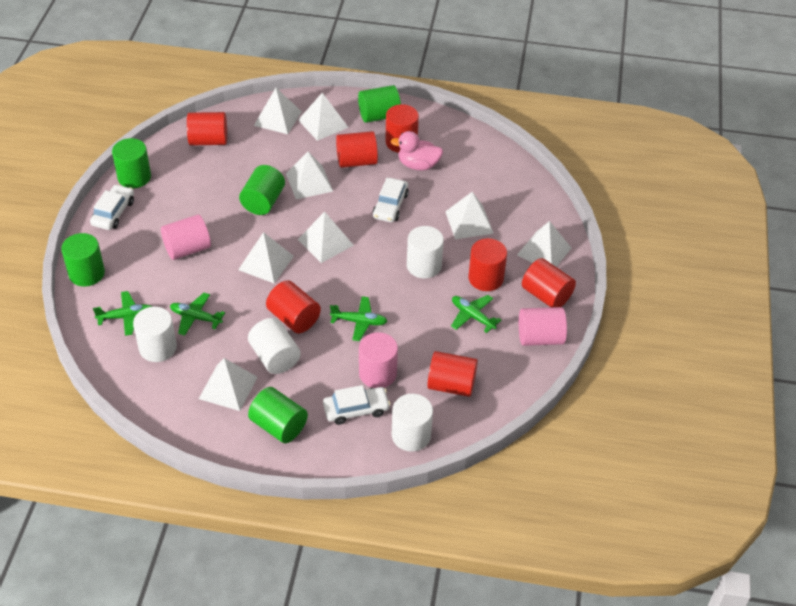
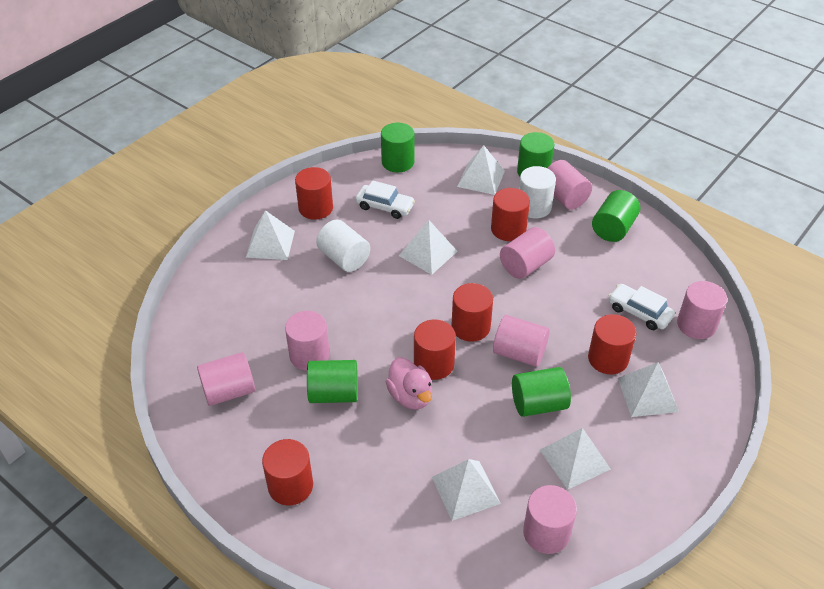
green plane: 4 -> 0
pink cylinder: 3 -> 7
red cylinder: 7 -> 6
white car: 3 -> 2
white cylinder: 4 -> 2
white pyramid: 8 -> 6

